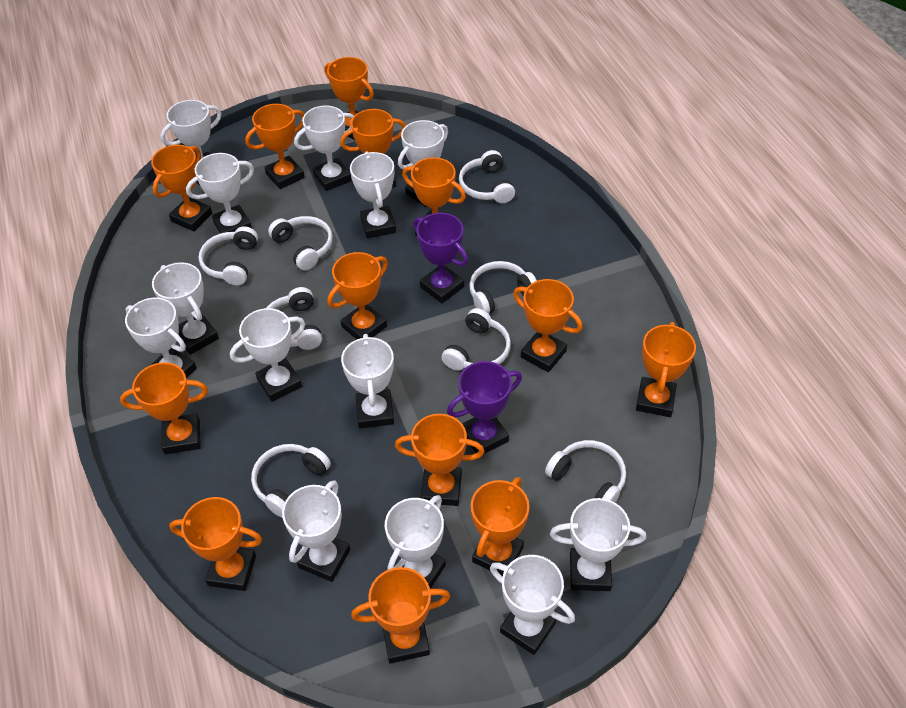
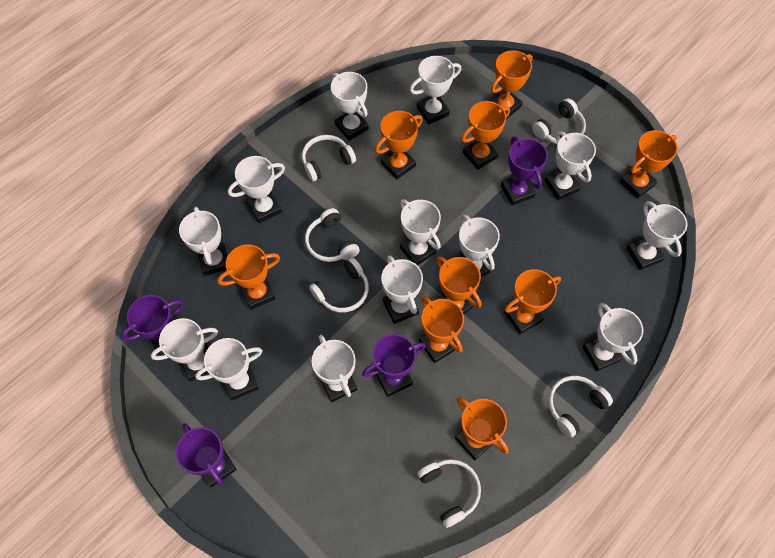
orange trophy: 13 -> 9
purple trophy: 2 -> 4
white headphones: 8 -> 6

